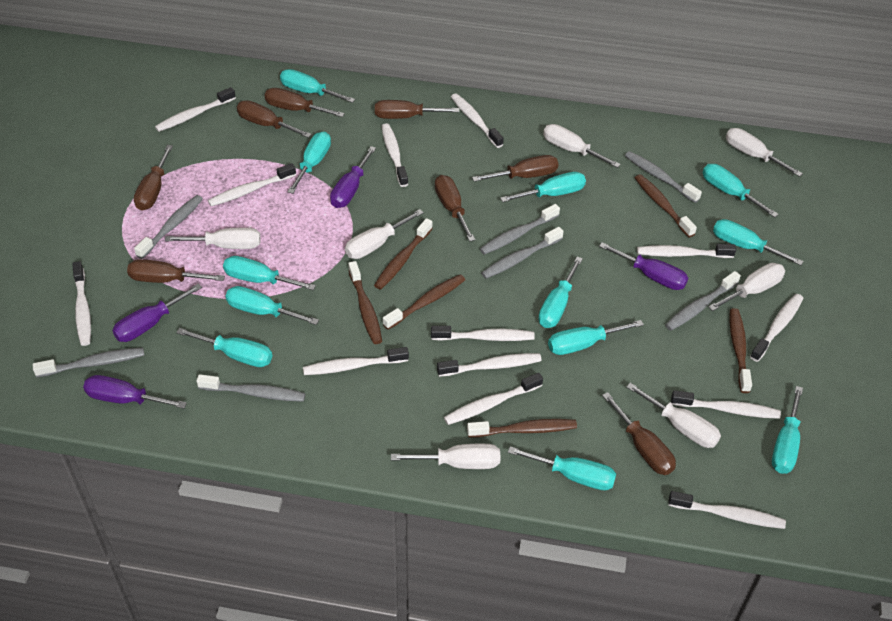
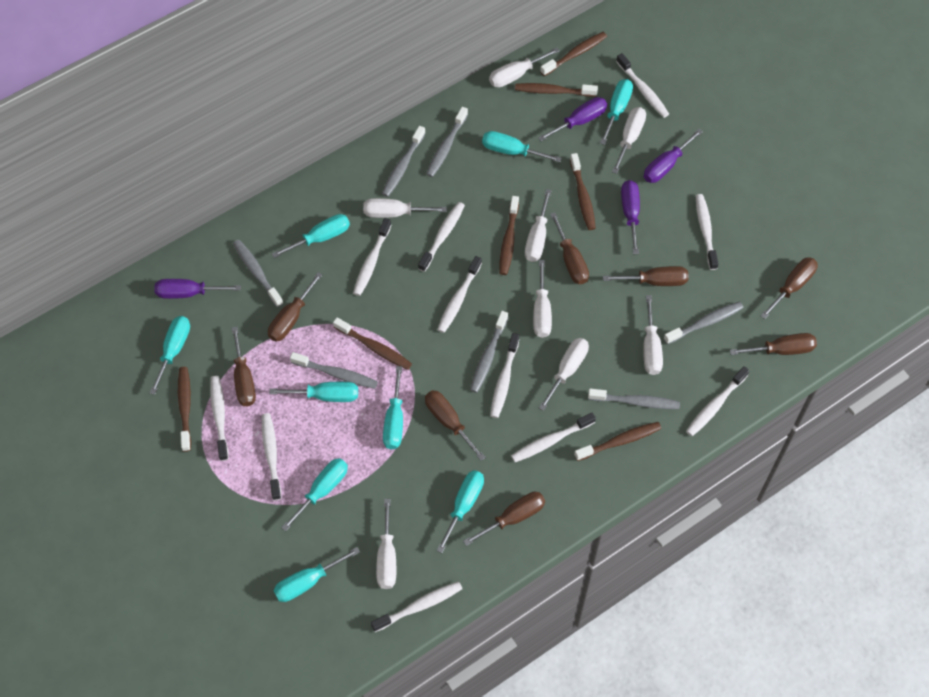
brown toothbrush: 6 -> 7
turquoise screwdriver: 12 -> 9
white screwdriver: 7 -> 8
white toothbrush: 13 -> 11

